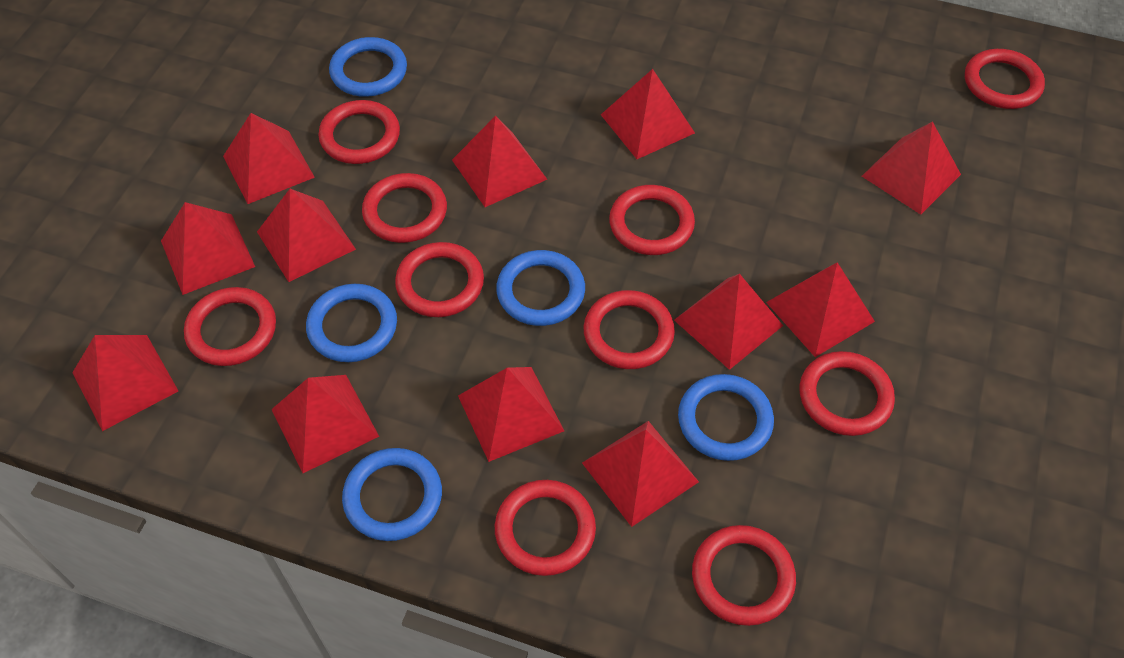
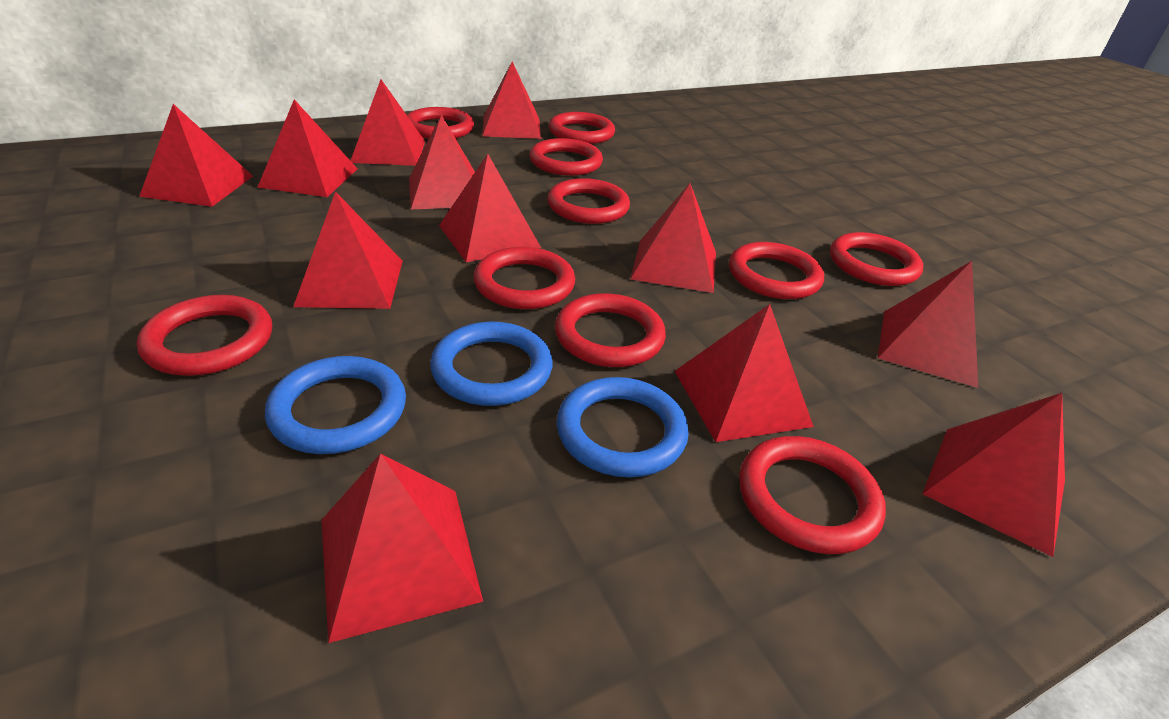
blue ring: 5 -> 3

